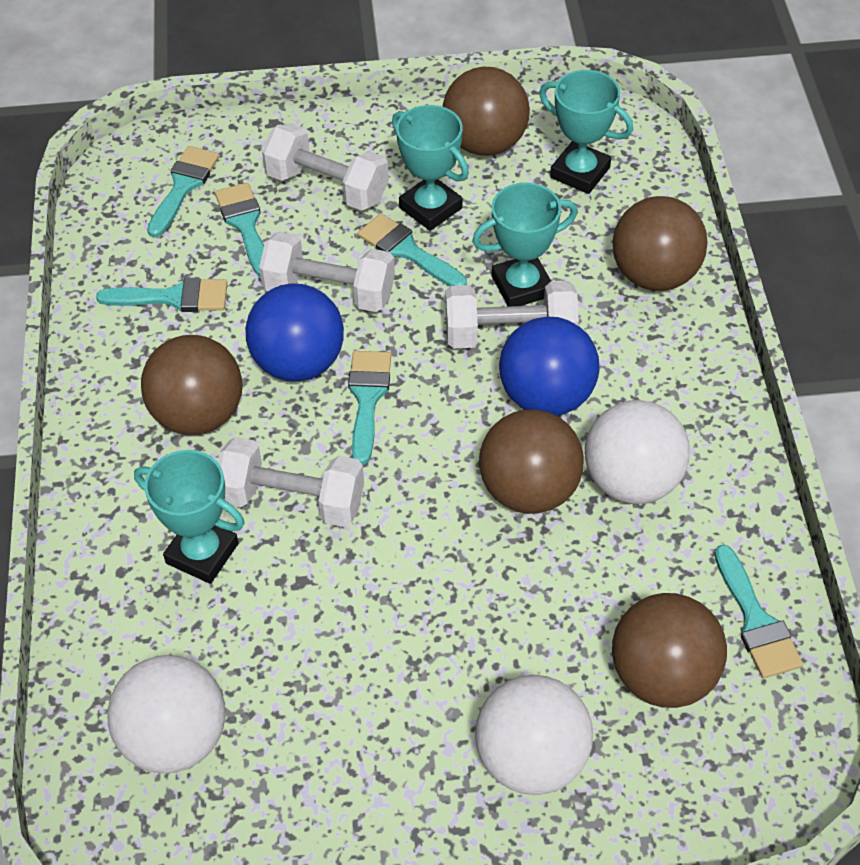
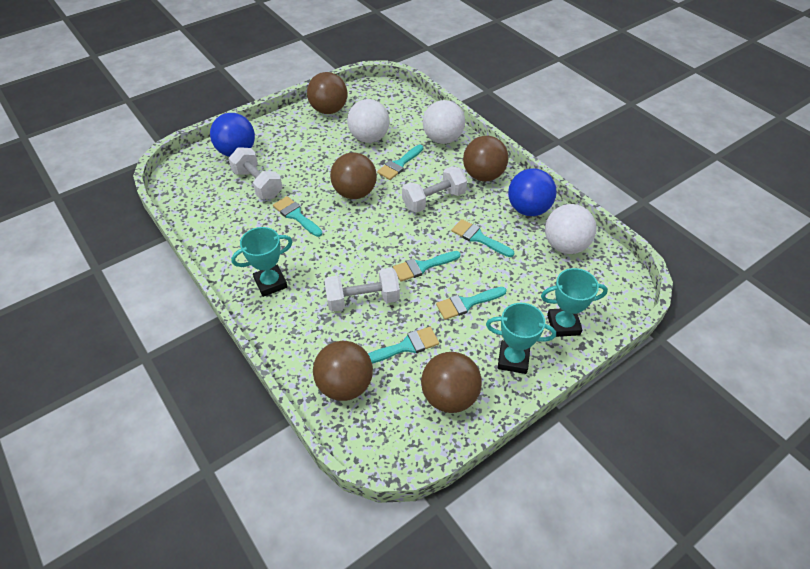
turquoise trophy: 4 -> 3
white dumbbell: 4 -> 3

